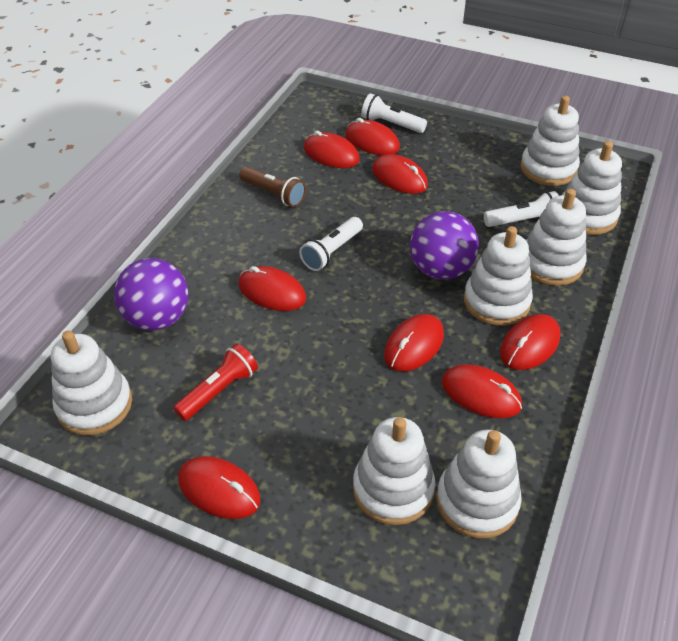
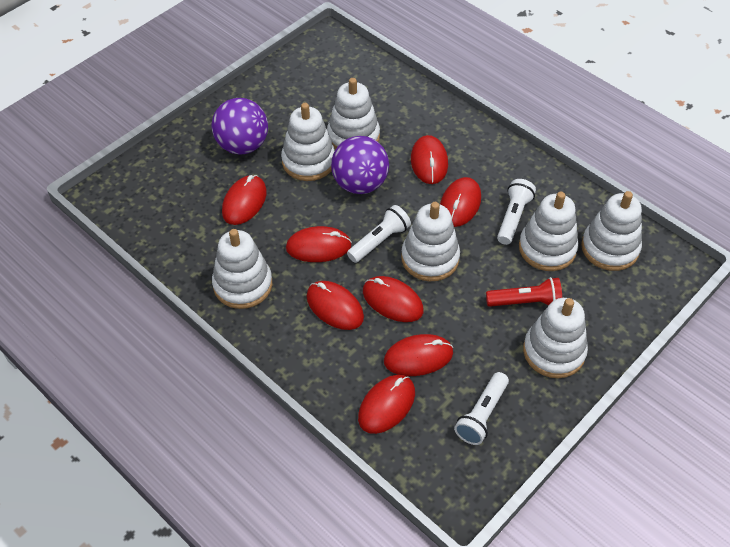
brown flashlight: 1 -> 0

